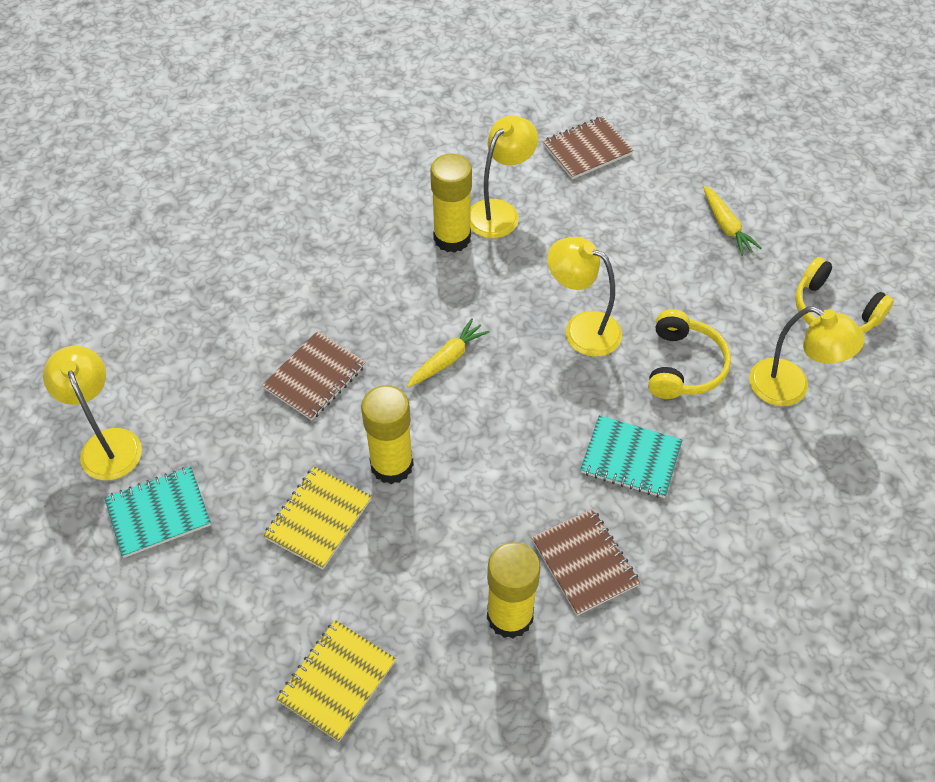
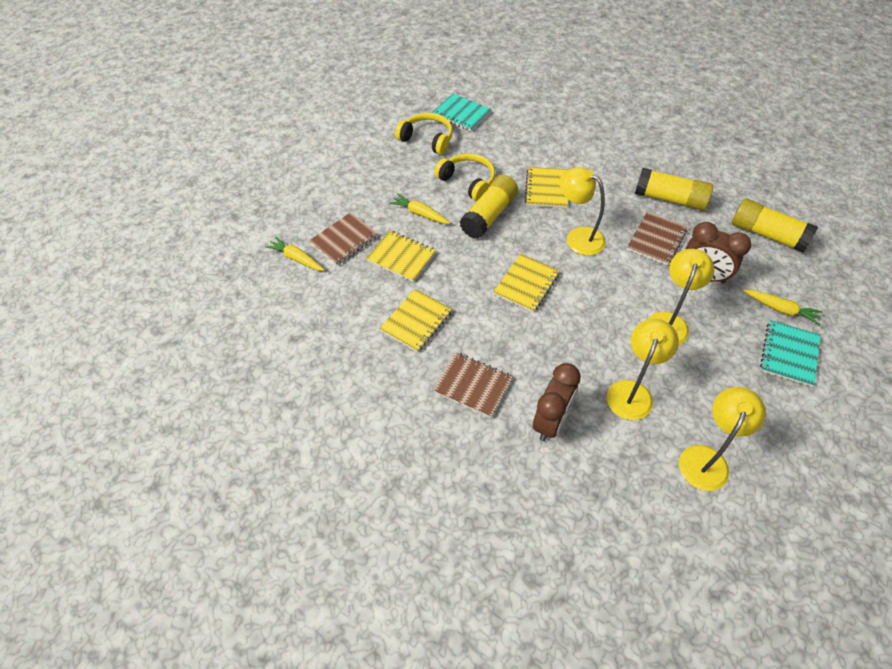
brown clock: 0 -> 2
yellow carrot: 2 -> 3
yellow notebook: 2 -> 4

